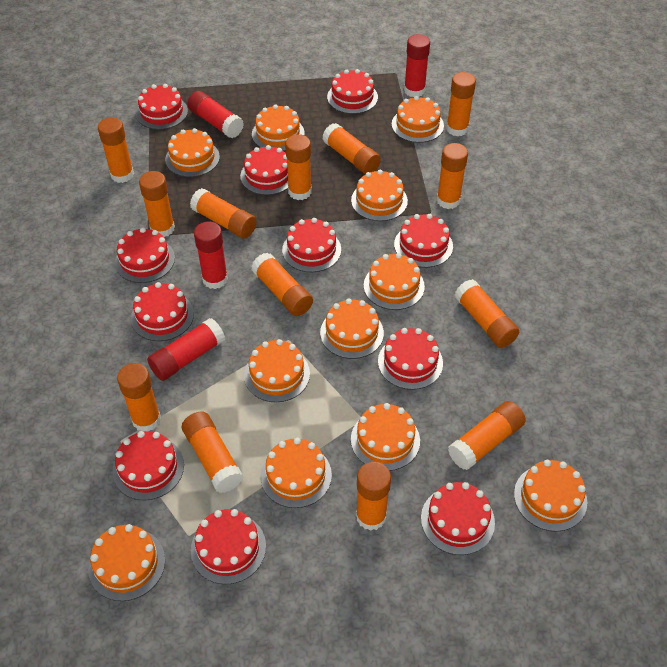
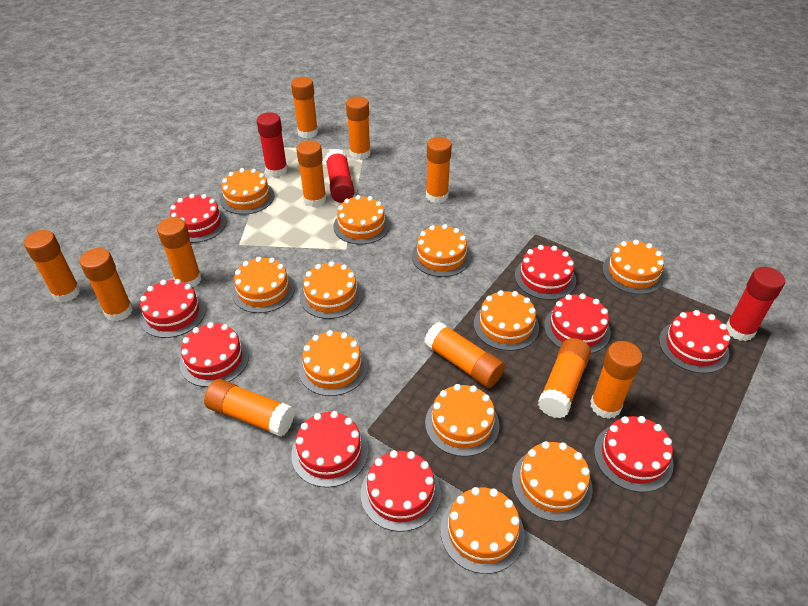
orange glue stick: 13 -> 11
red cake: 11 -> 9
red glue stick: 4 -> 3

